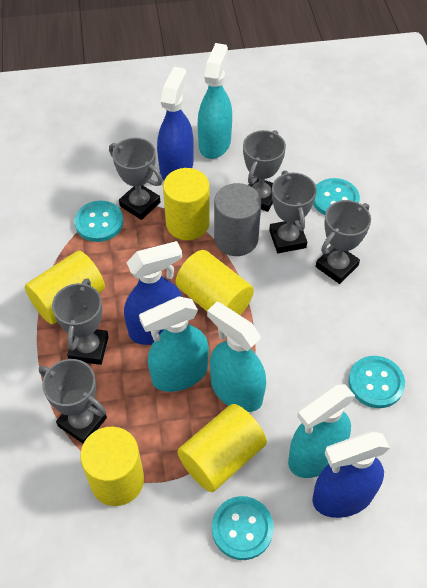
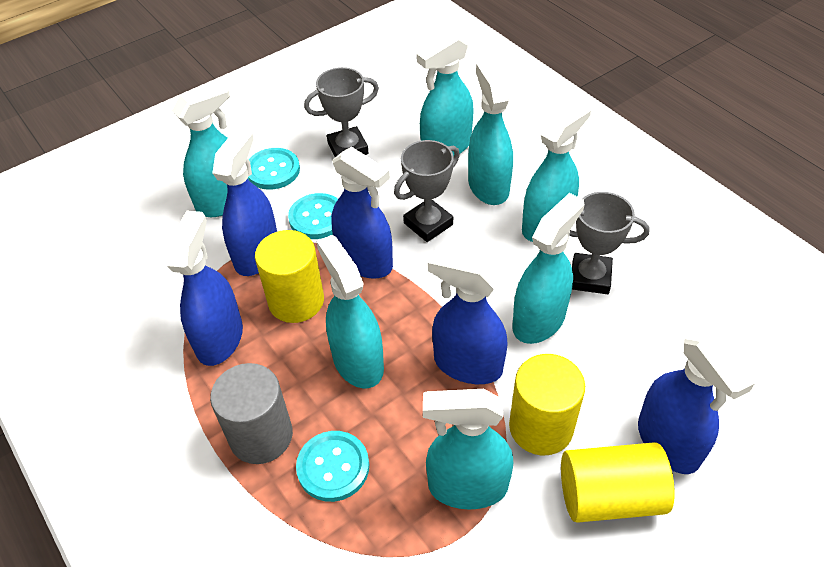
blue spray bottle: 3 -> 5
grey trophy: 6 -> 3
turquoise button: 4 -> 3
turquoise spray bottle: 4 -> 7
yellow cylinder: 5 -> 3

